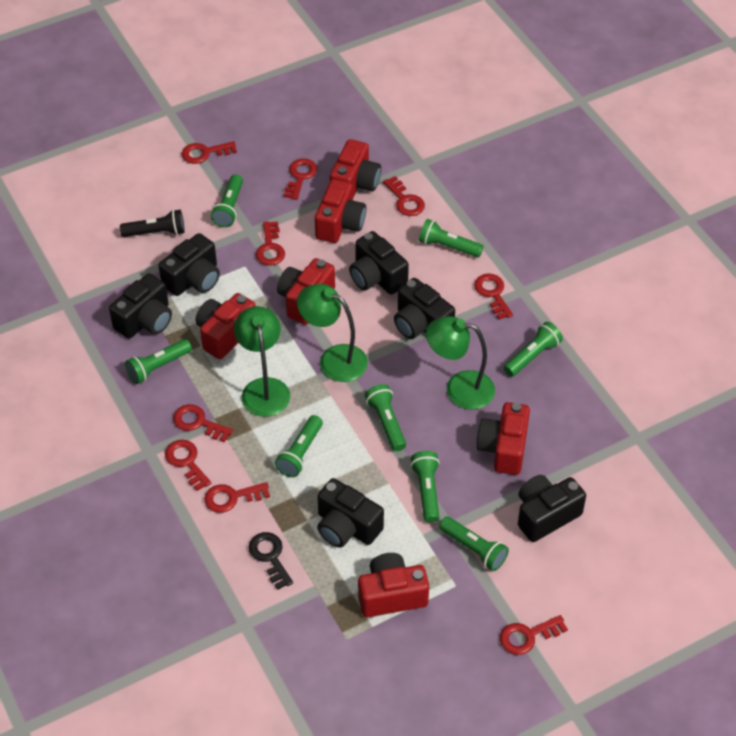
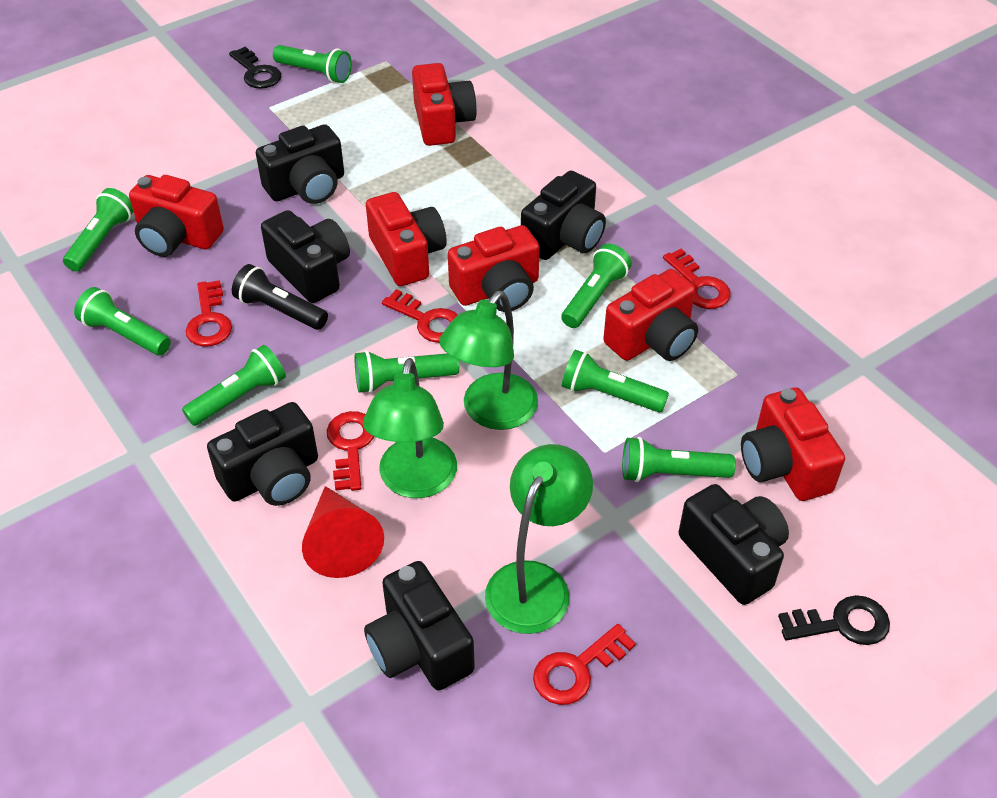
black key: 1 -> 2
red cone: 0 -> 1
red key: 9 -> 5

